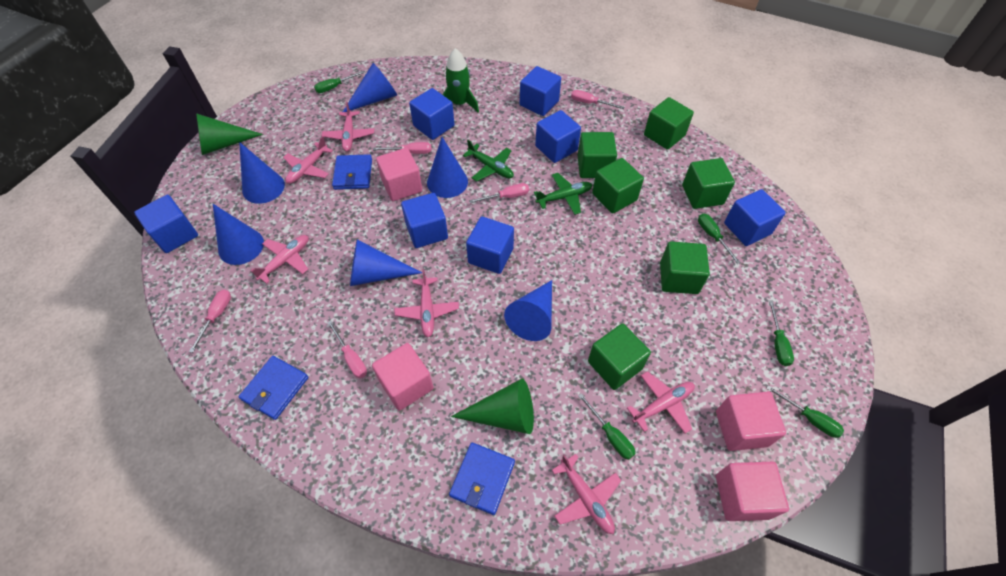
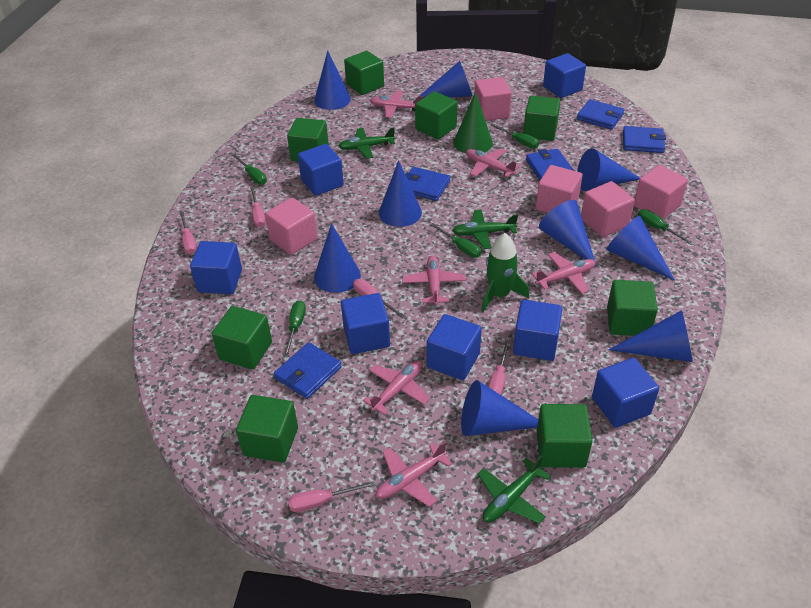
blue cone: 6 -> 9
blue wallet: 3 -> 5
green cone: 2 -> 1
green cube: 6 -> 8
green plane: 2 -> 3
pink cube: 4 -> 5

